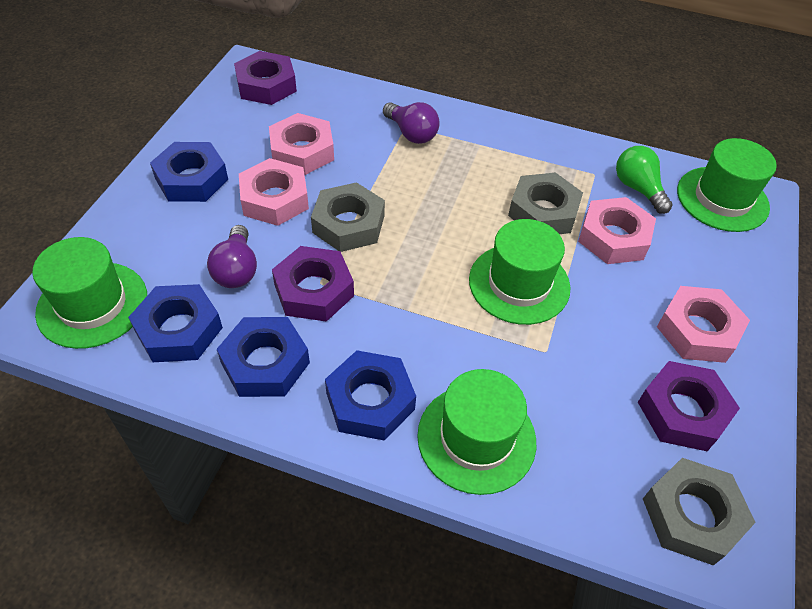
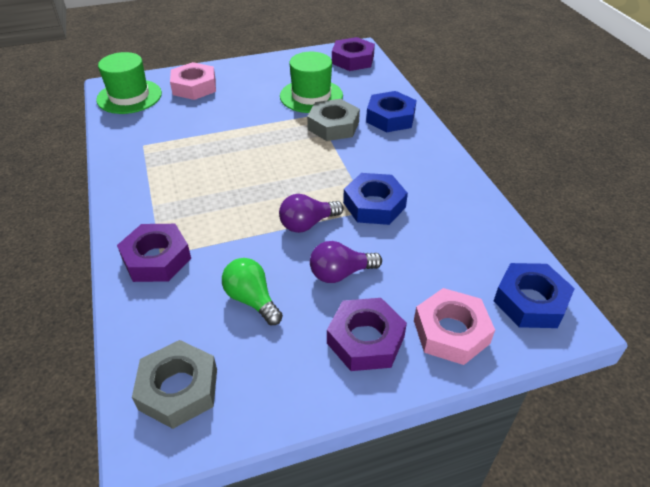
blue nut: 4 -> 3
green hat: 4 -> 2
grey nut: 3 -> 2
pink nut: 4 -> 2

